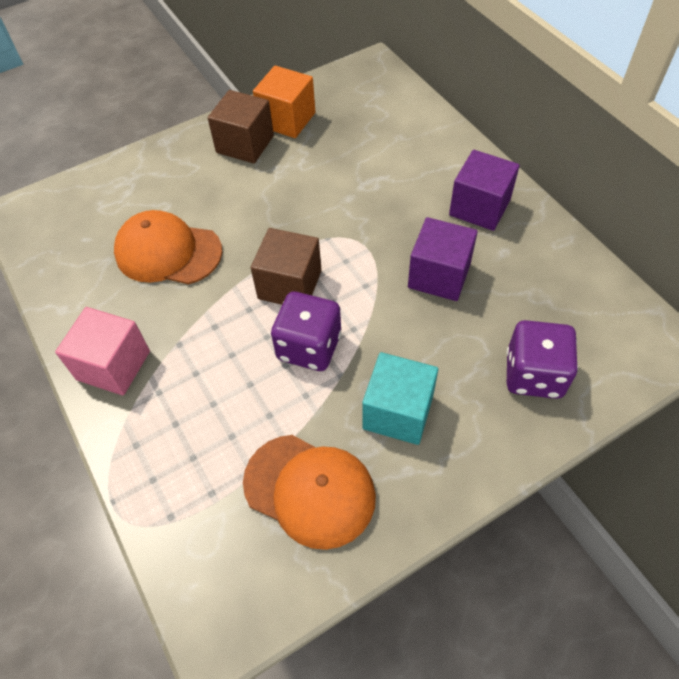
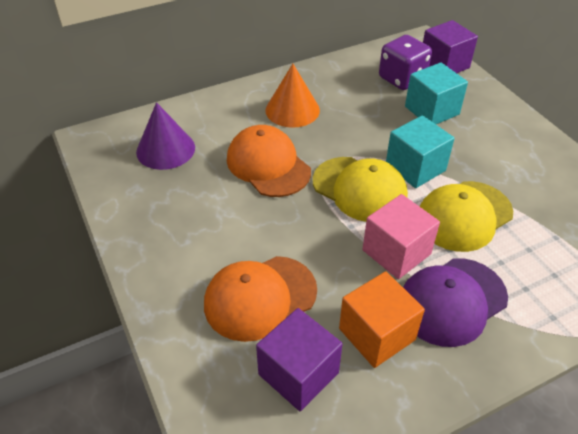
brown cube: 2 -> 0
orange cone: 0 -> 1
purple cap: 0 -> 1
purple cone: 0 -> 1
purple dice: 2 -> 1
turquoise cube: 1 -> 2
yellow cap: 0 -> 2

